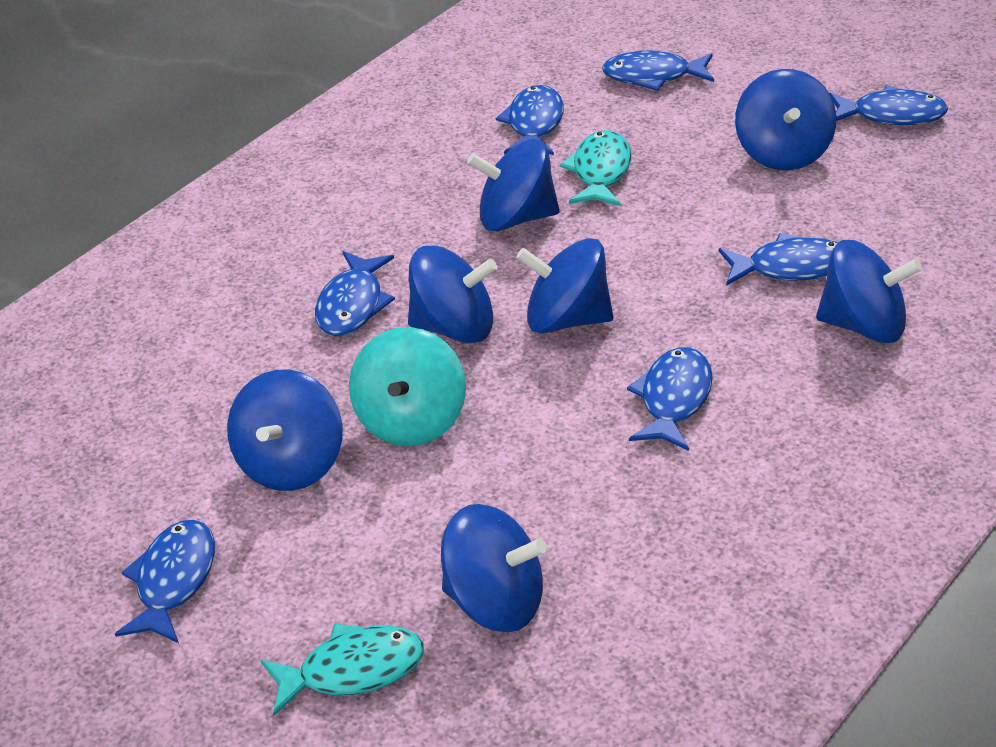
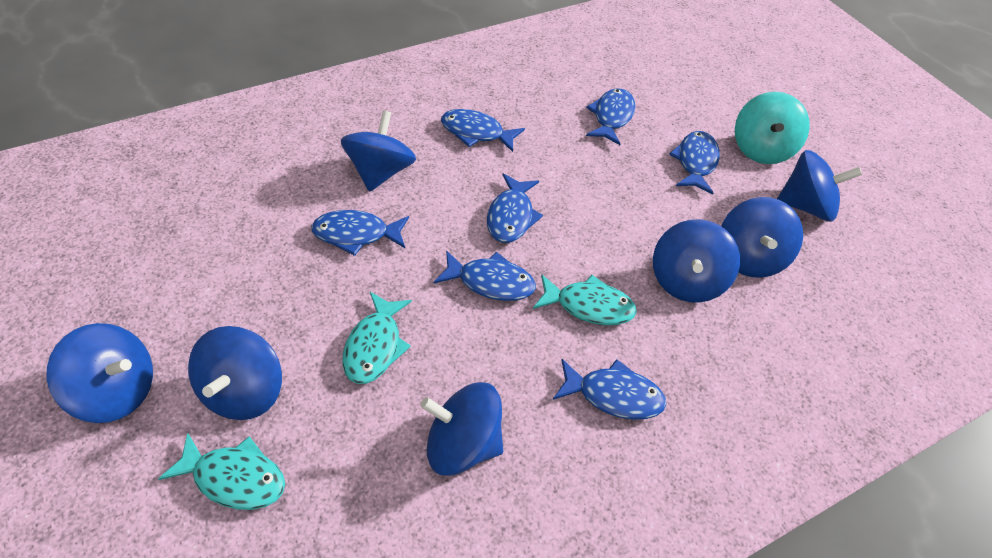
turquoise fish: 2 -> 3

